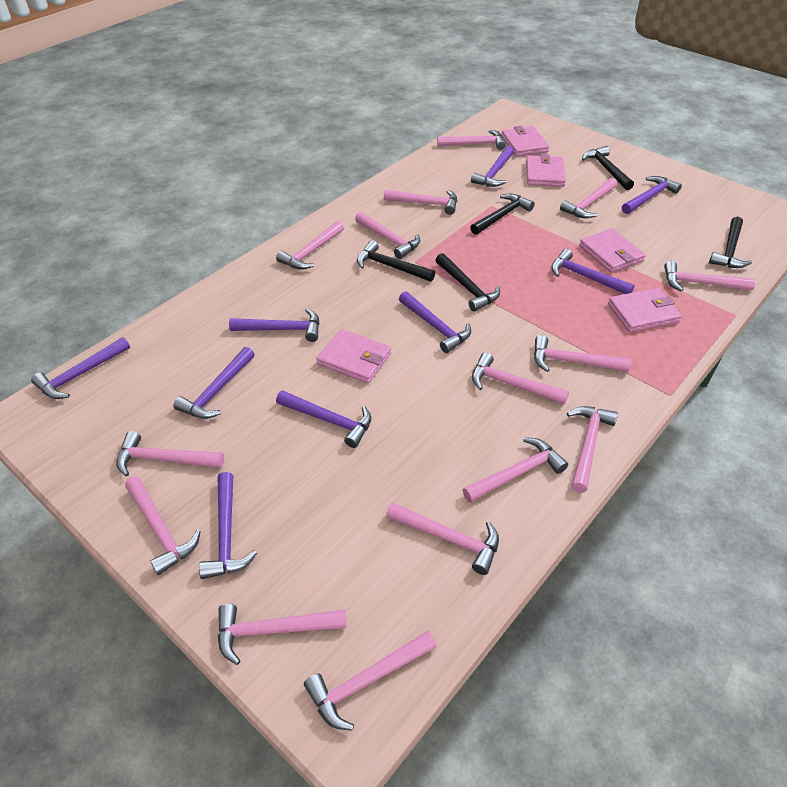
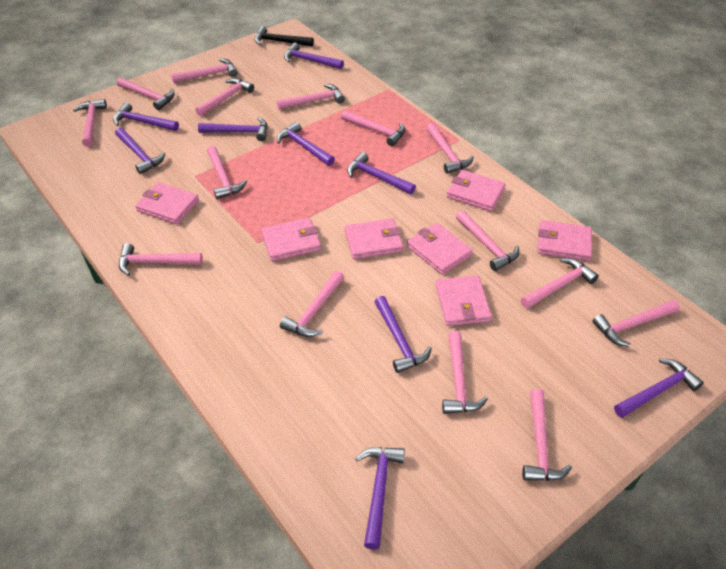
black hammer: 5 -> 1
pink wallet: 5 -> 7

